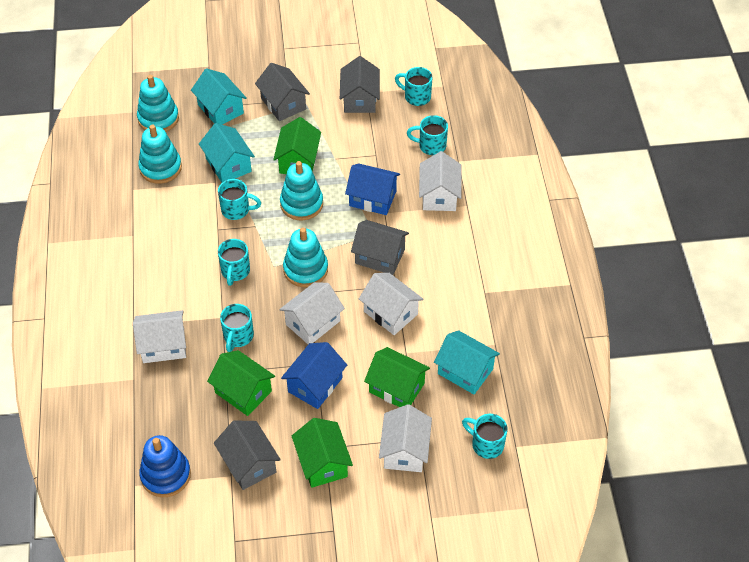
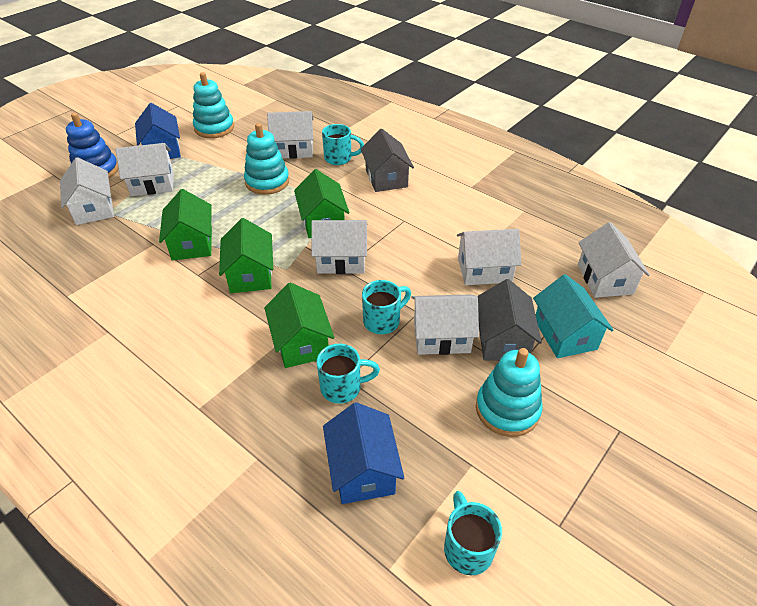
grey house: 4 -> 2
turquoise house: 3 -> 1
turquoise mug: 6 -> 4
turquoise stacking toy: 4 -> 3
white house: 5 -> 7

